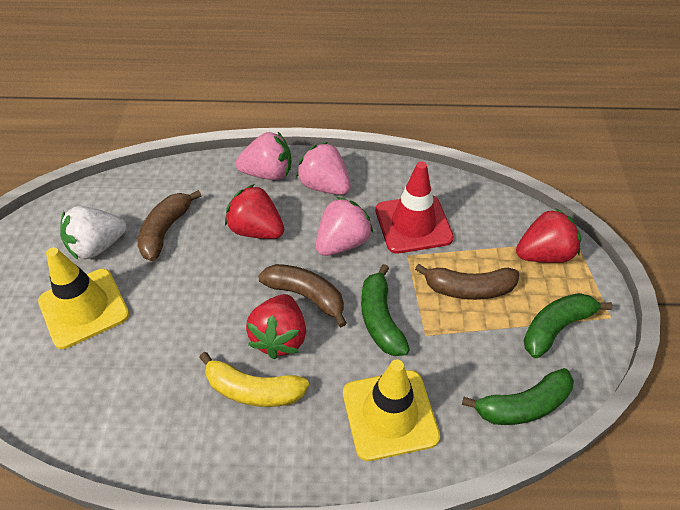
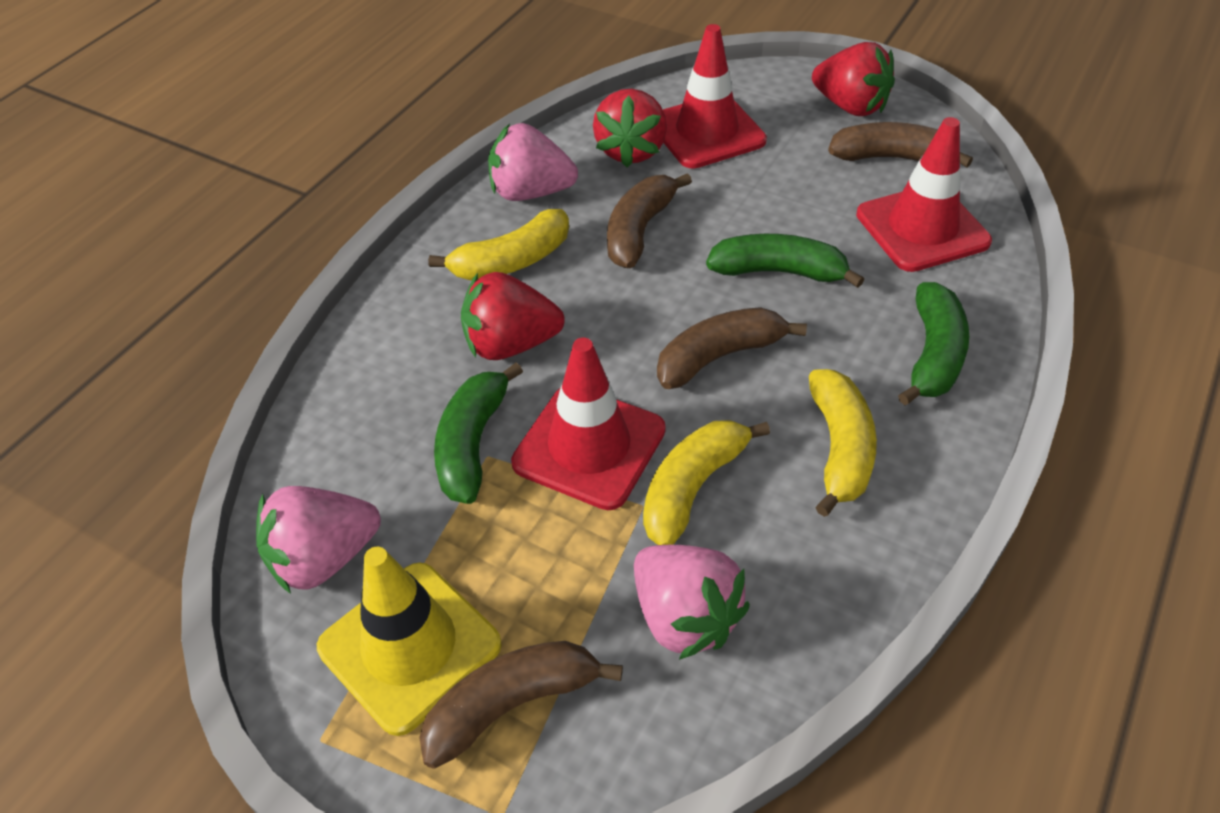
brown banana: 3 -> 4
red traffic cone: 1 -> 3
white strawberry: 1 -> 0
yellow banana: 1 -> 3
yellow traffic cone: 2 -> 1

